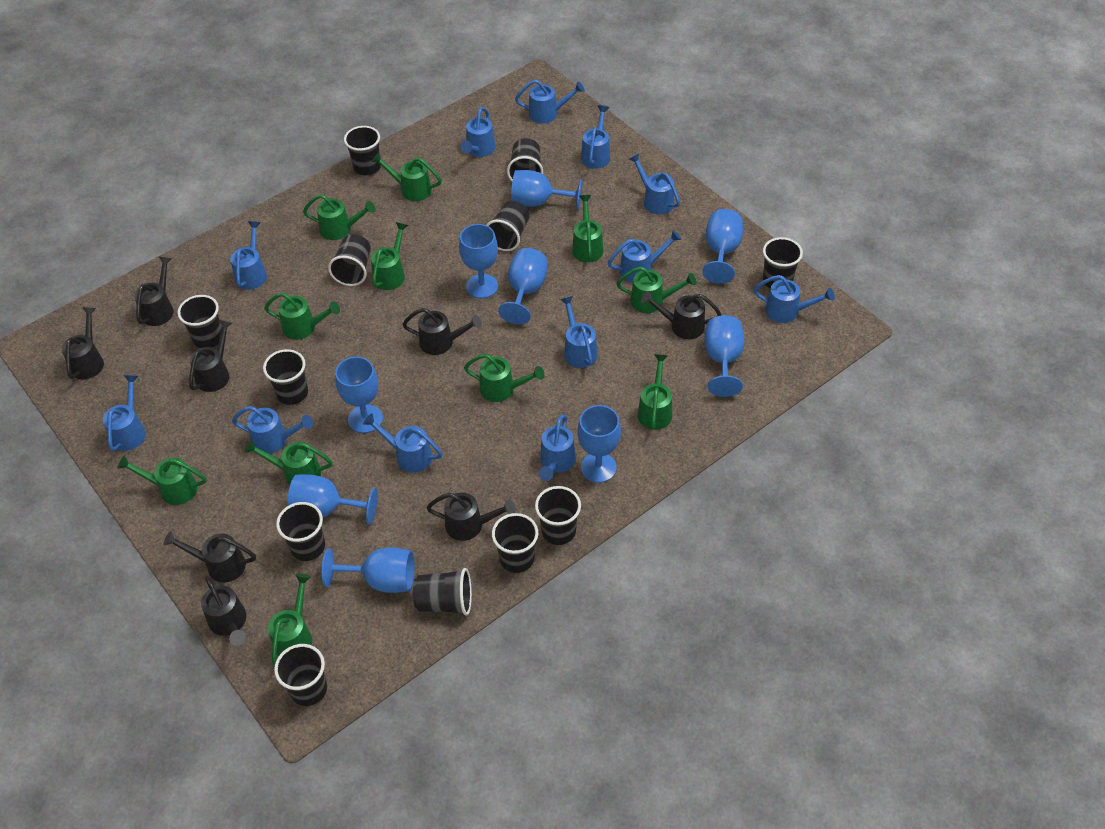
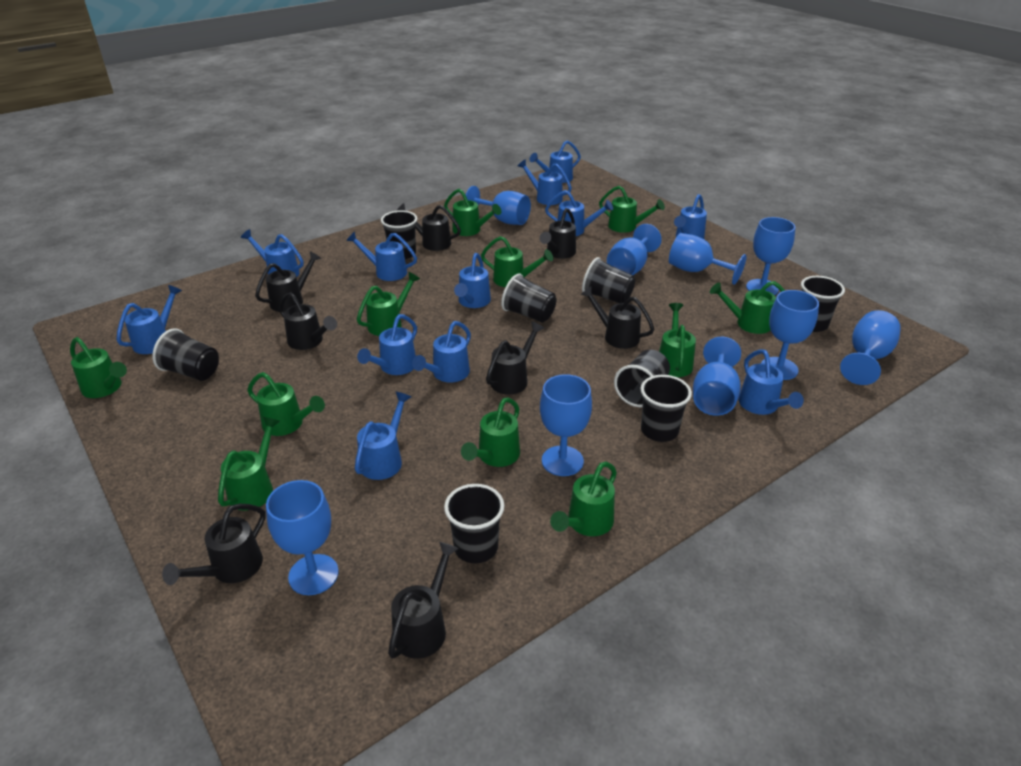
black cup: 12 -> 8

